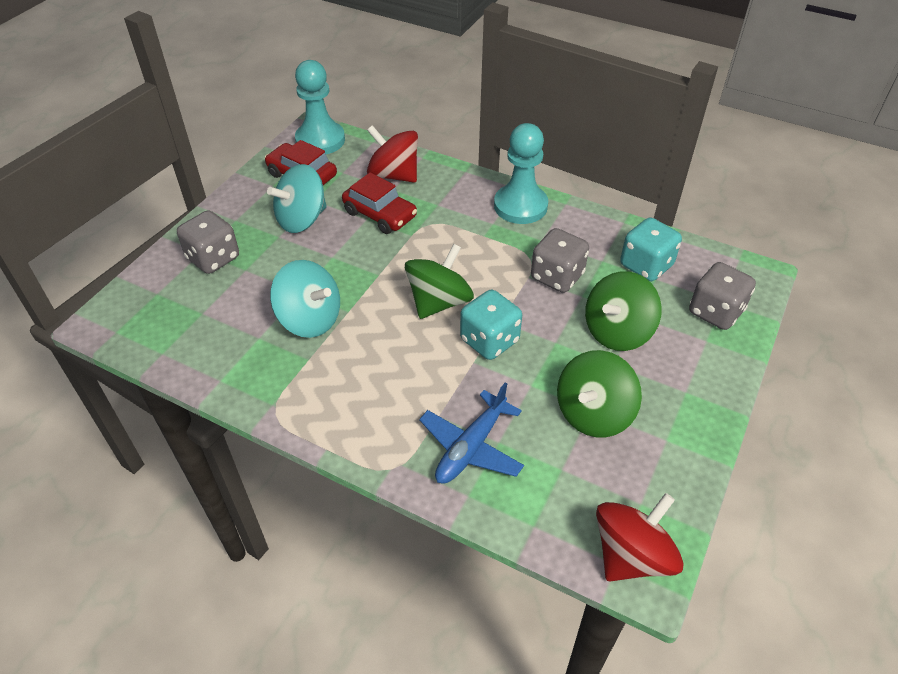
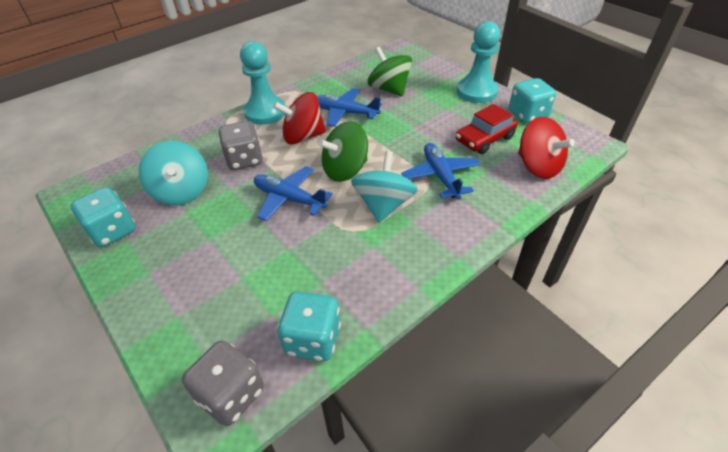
blue plane: 1 -> 3
green spinning top: 3 -> 2
grey dice: 3 -> 2
red car: 2 -> 1
turquoise dice: 2 -> 3

